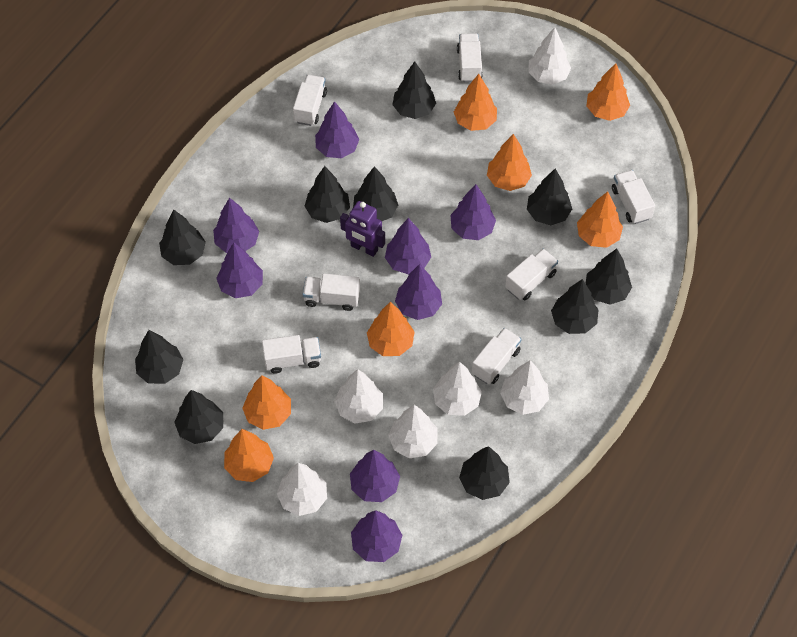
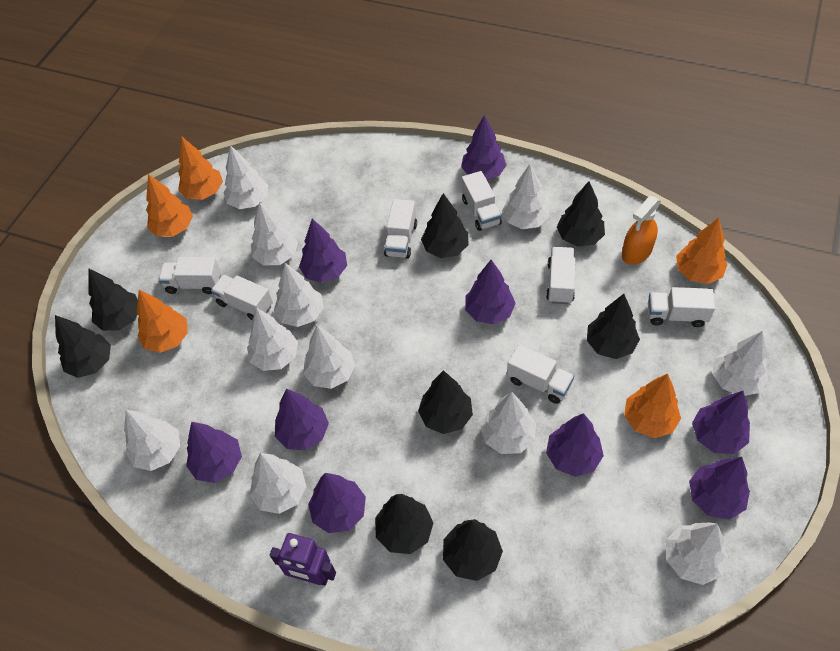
black tree: 10 -> 8
orange spray bottle: 0 -> 1
orange tree: 7 -> 5
purple tree: 8 -> 9
white tree: 6 -> 11

